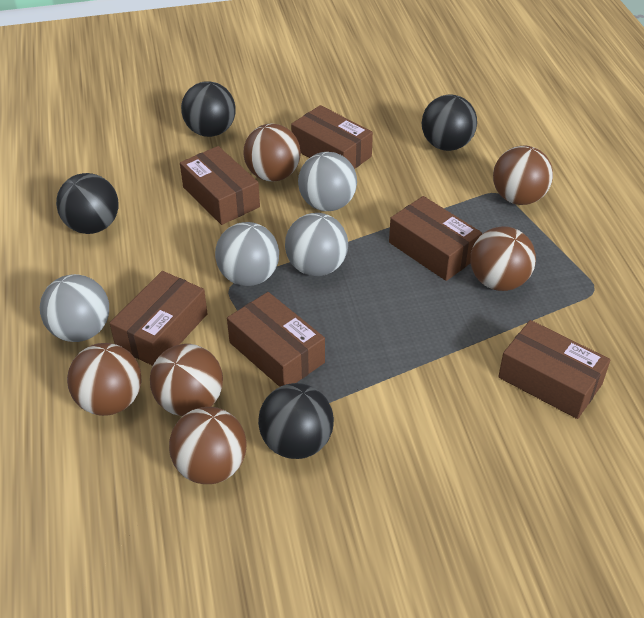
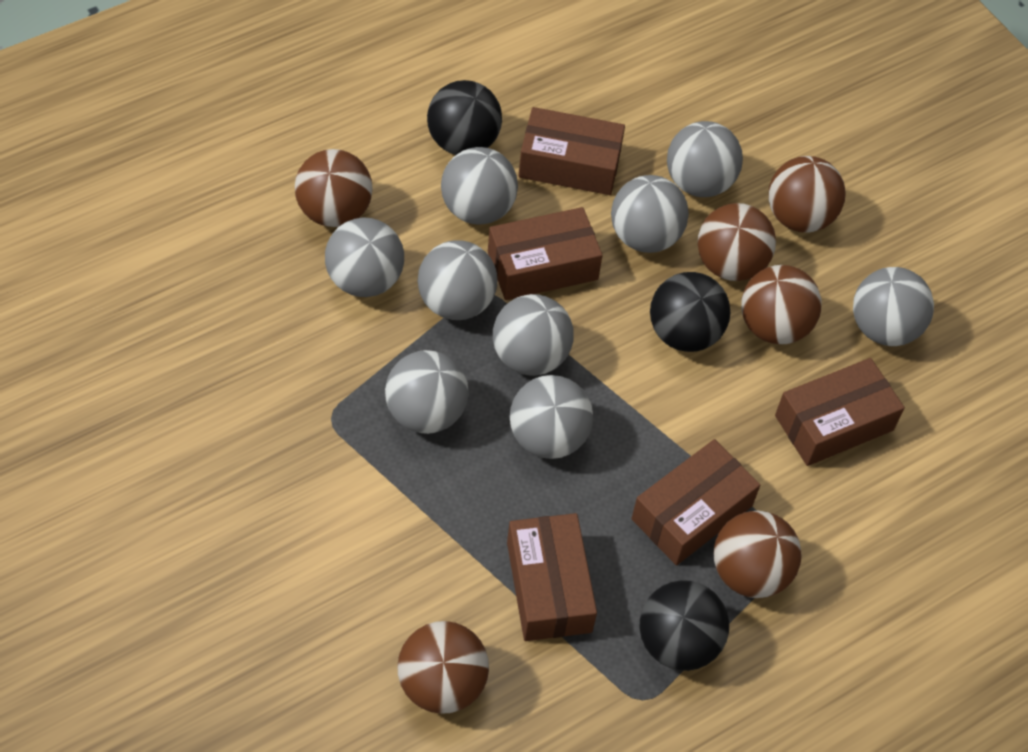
black ball: 4 -> 3
brown box: 6 -> 5
grey ball: 4 -> 9

